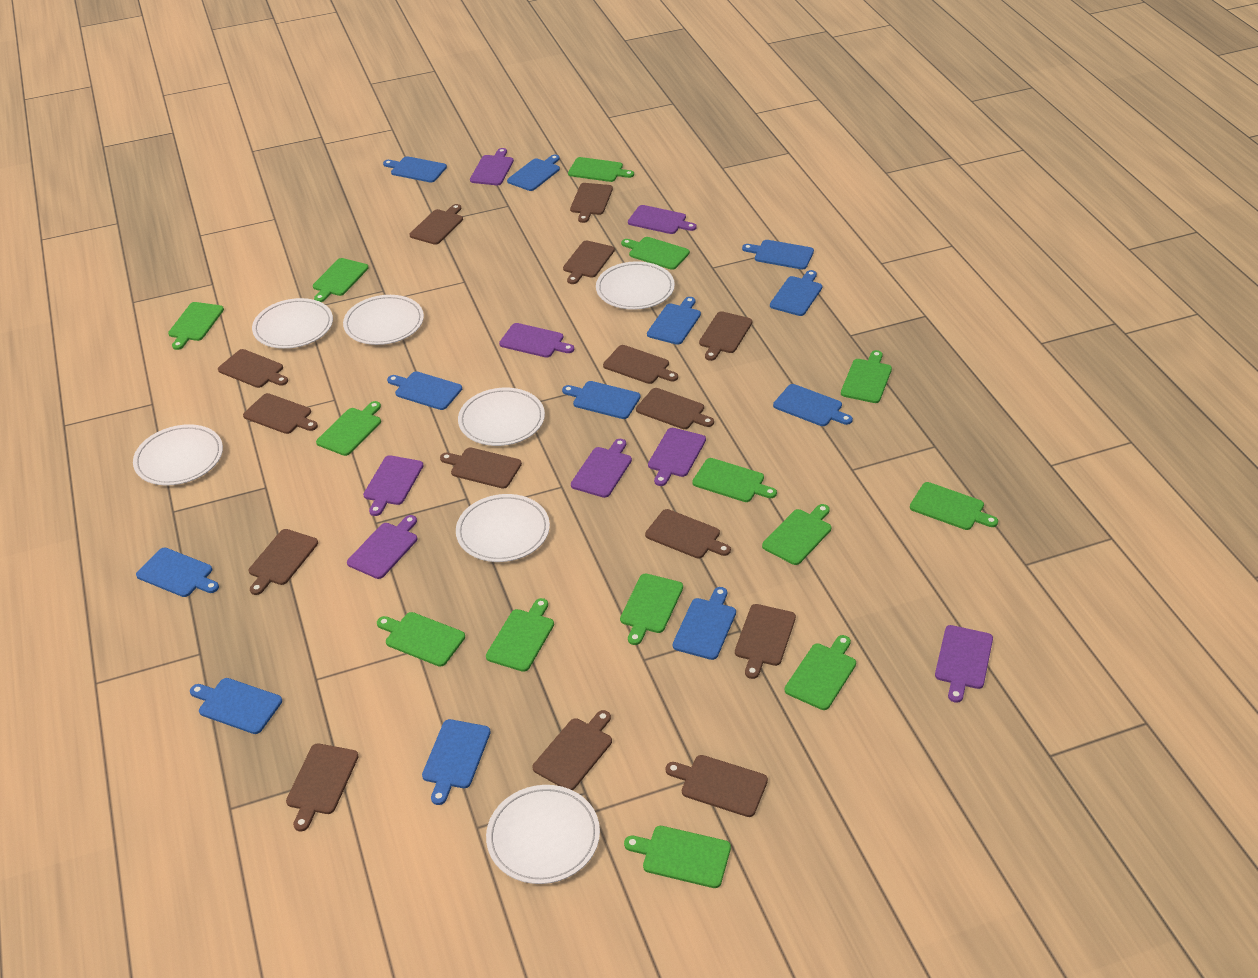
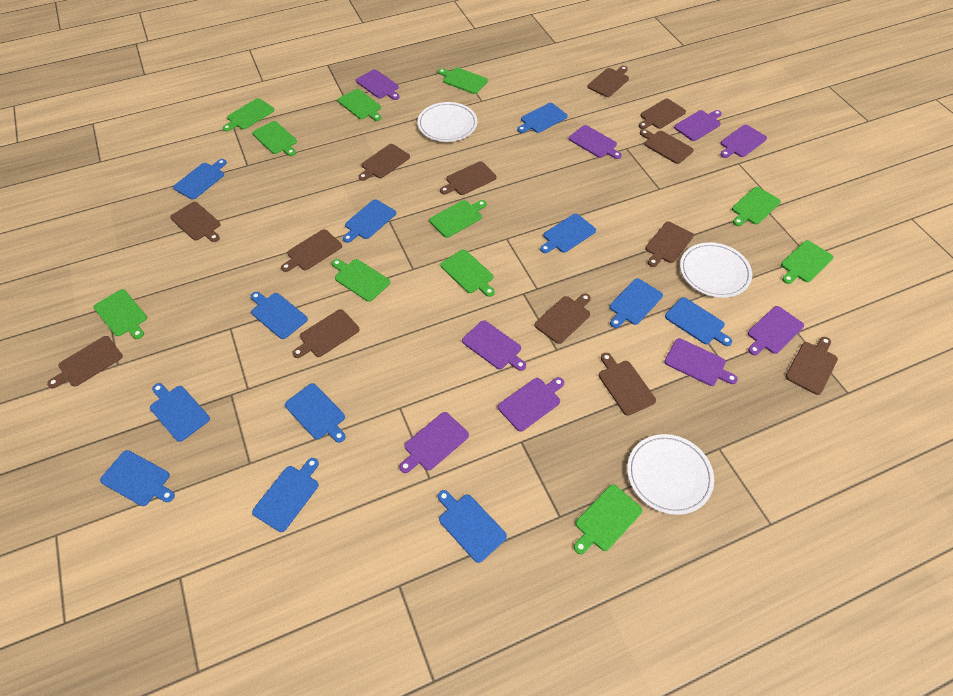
brown cutting board: 15 -> 13
green cutting board: 14 -> 11
purple cutting board: 8 -> 9
white plate: 7 -> 3

